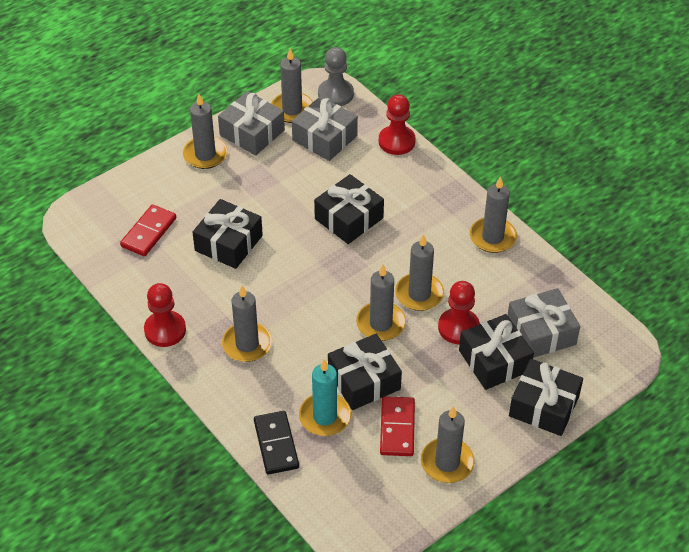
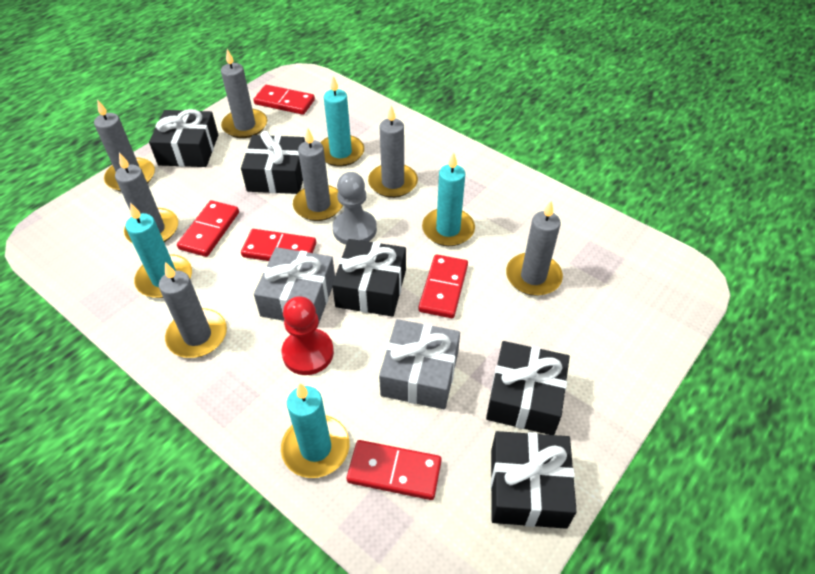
black domino: 1 -> 0
grey gift: 3 -> 2
red domino: 2 -> 5
red pawn: 3 -> 1
turquoise candle: 1 -> 4

